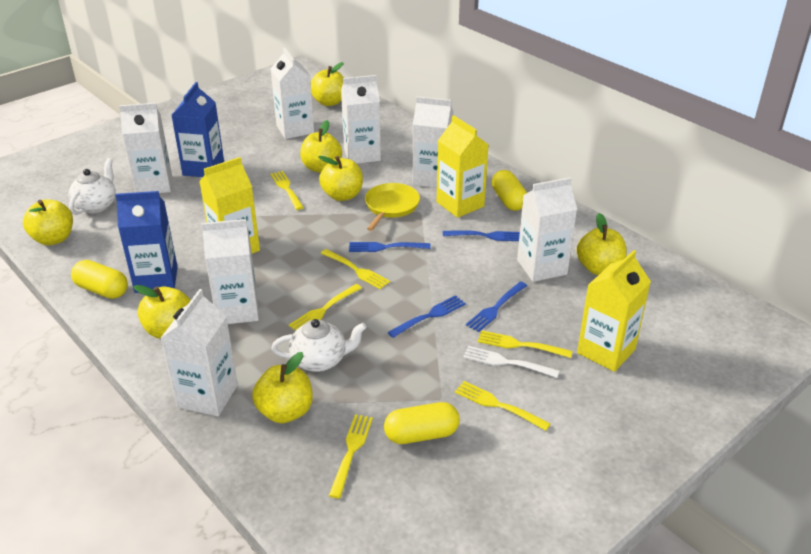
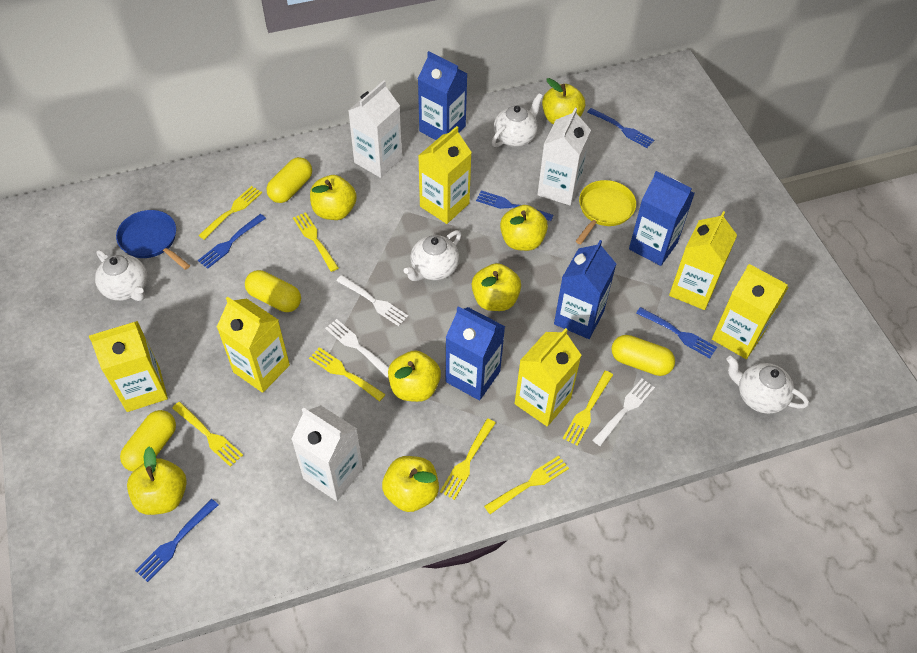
blue carton: 2 -> 4
blue fork: 4 -> 5
blue pan: 0 -> 1
white carton: 7 -> 3
white fork: 1 -> 3
white teapot: 2 -> 4
yellow capsule: 3 -> 4
yellow carton: 3 -> 6
yellow fork: 6 -> 7

